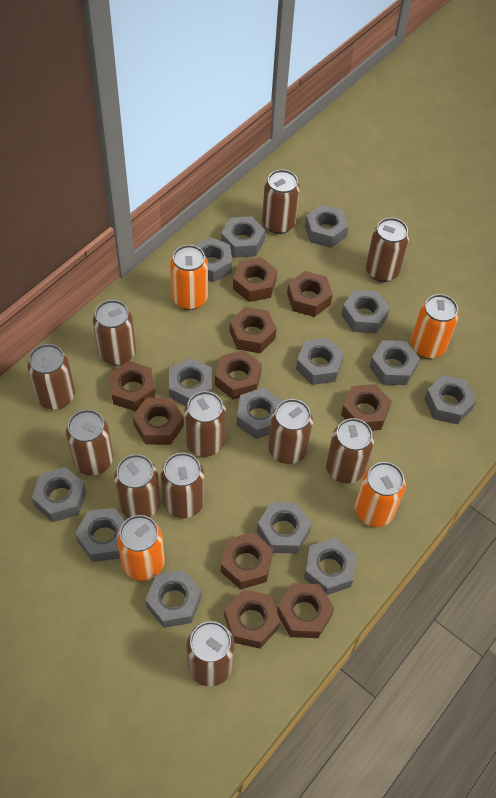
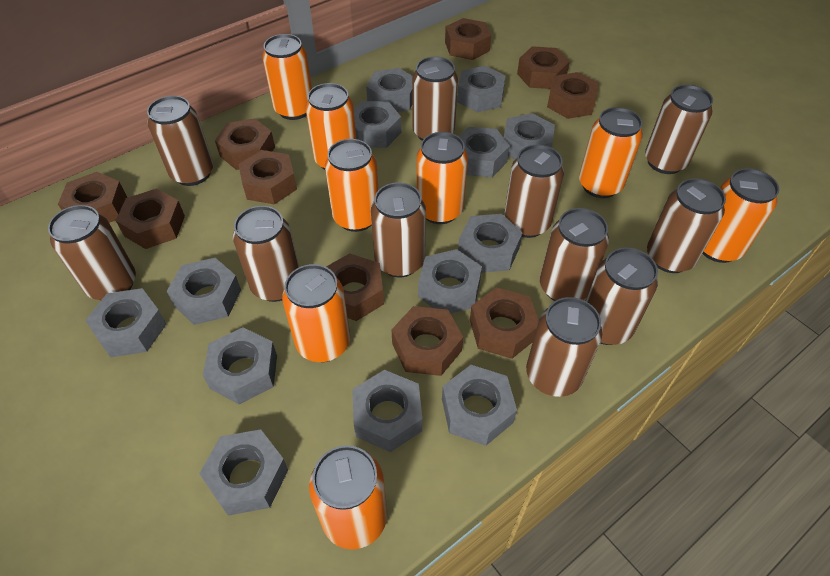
grey nut: 14 -> 13
orange can: 4 -> 8

